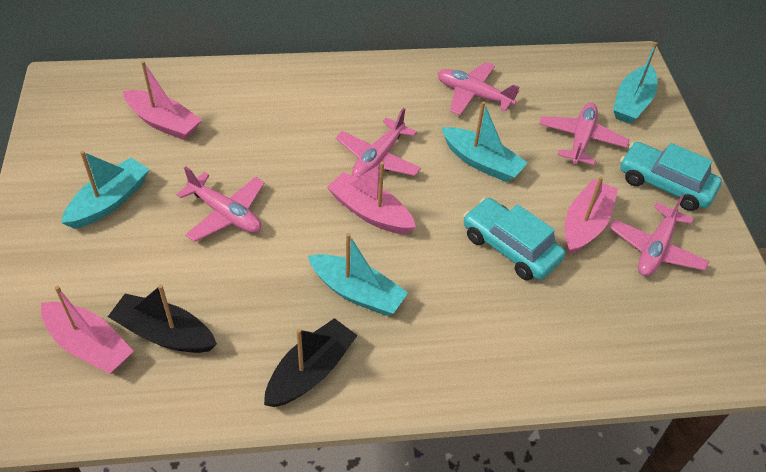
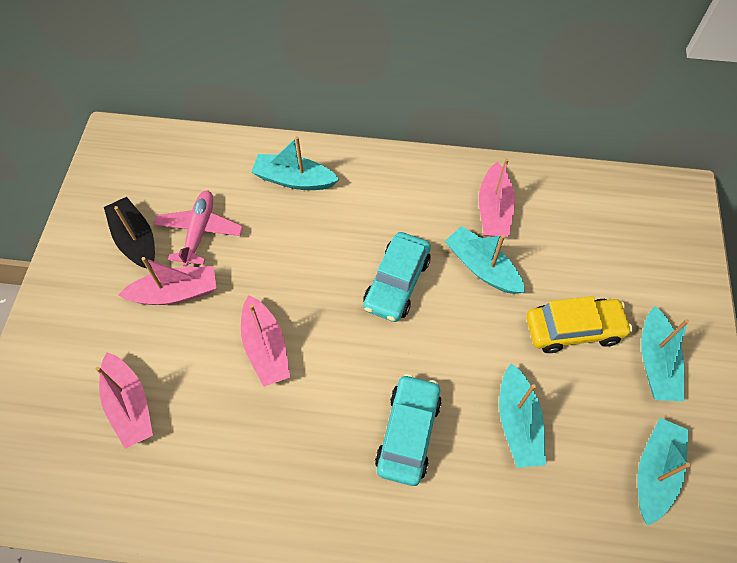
black boat: 2 -> 1
pink plane: 5 -> 1
turquoise boat: 4 -> 5
yellow car: 0 -> 1

